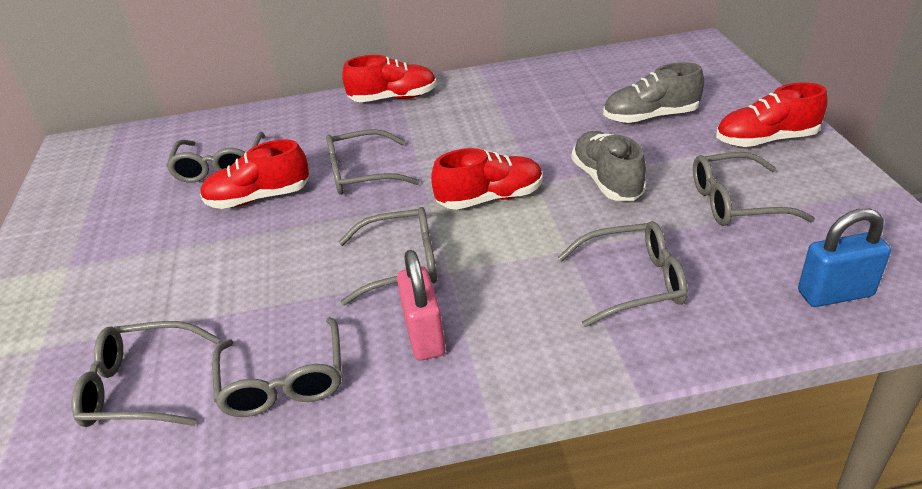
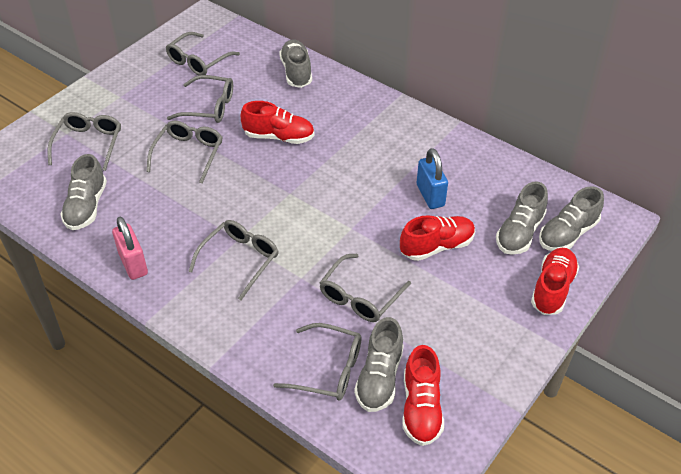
grey shoe: 2 -> 5

